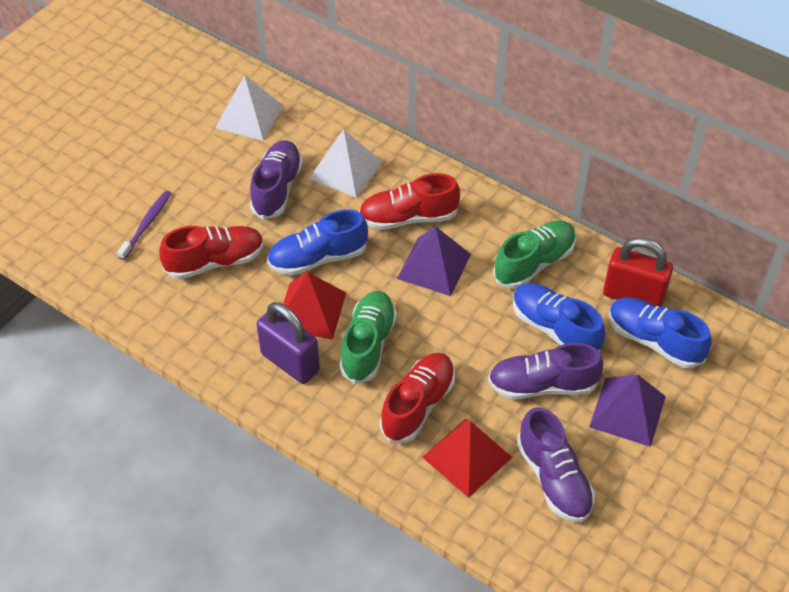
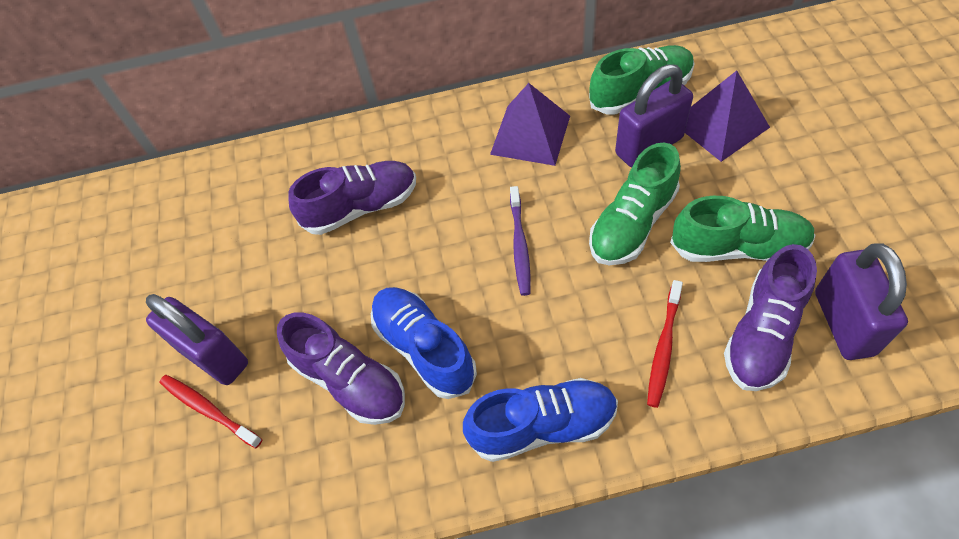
blue shoe: 3 -> 2
green shoe: 2 -> 3
purple padlock: 1 -> 3
red padlock: 1 -> 0
red pyramid: 2 -> 0
red shoe: 3 -> 0
red toothbrush: 0 -> 2
white pyramid: 2 -> 0

